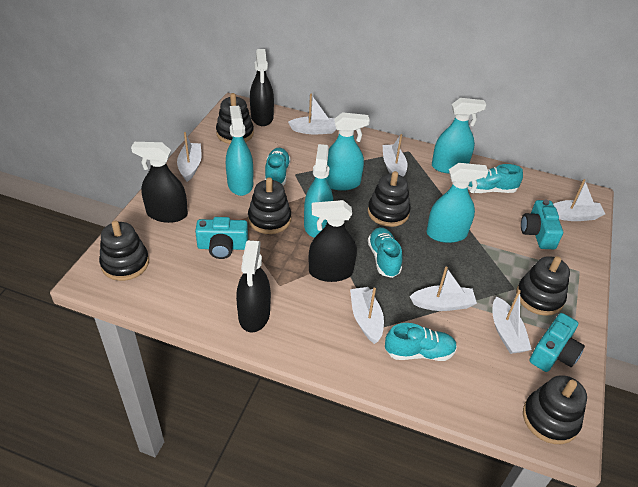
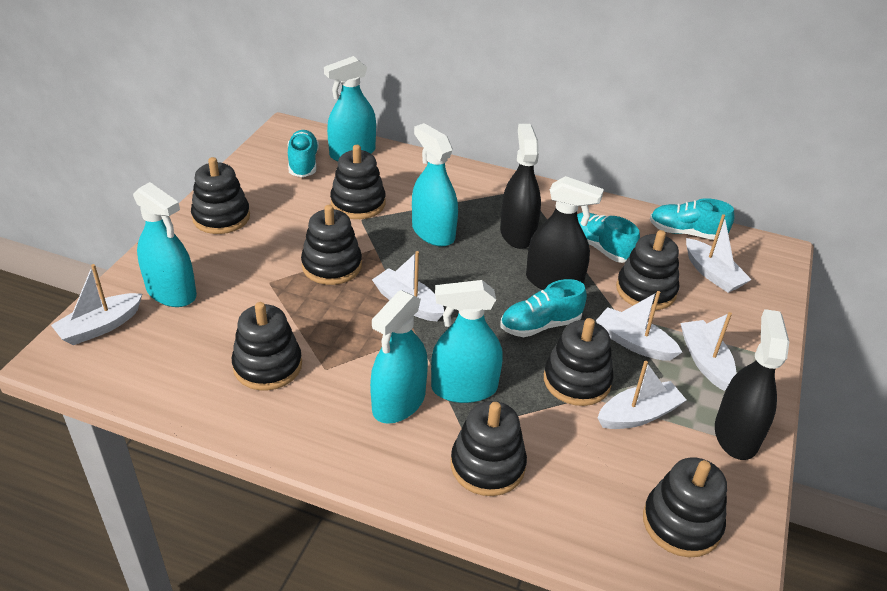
black spray bottle: 4 -> 3
black stacking toy: 6 -> 8
turquoise camera: 3 -> 0
white boat: 7 -> 6

